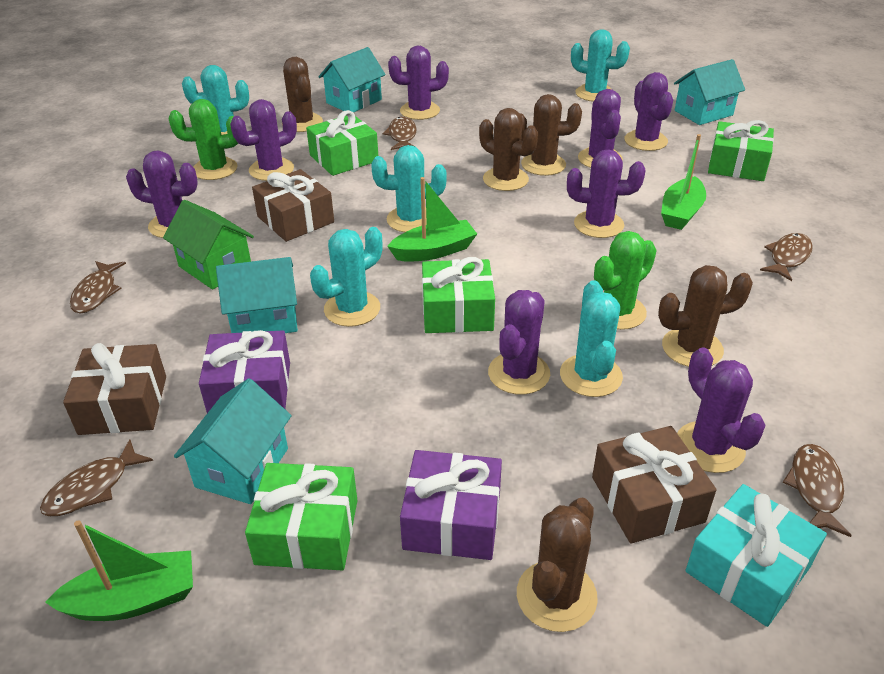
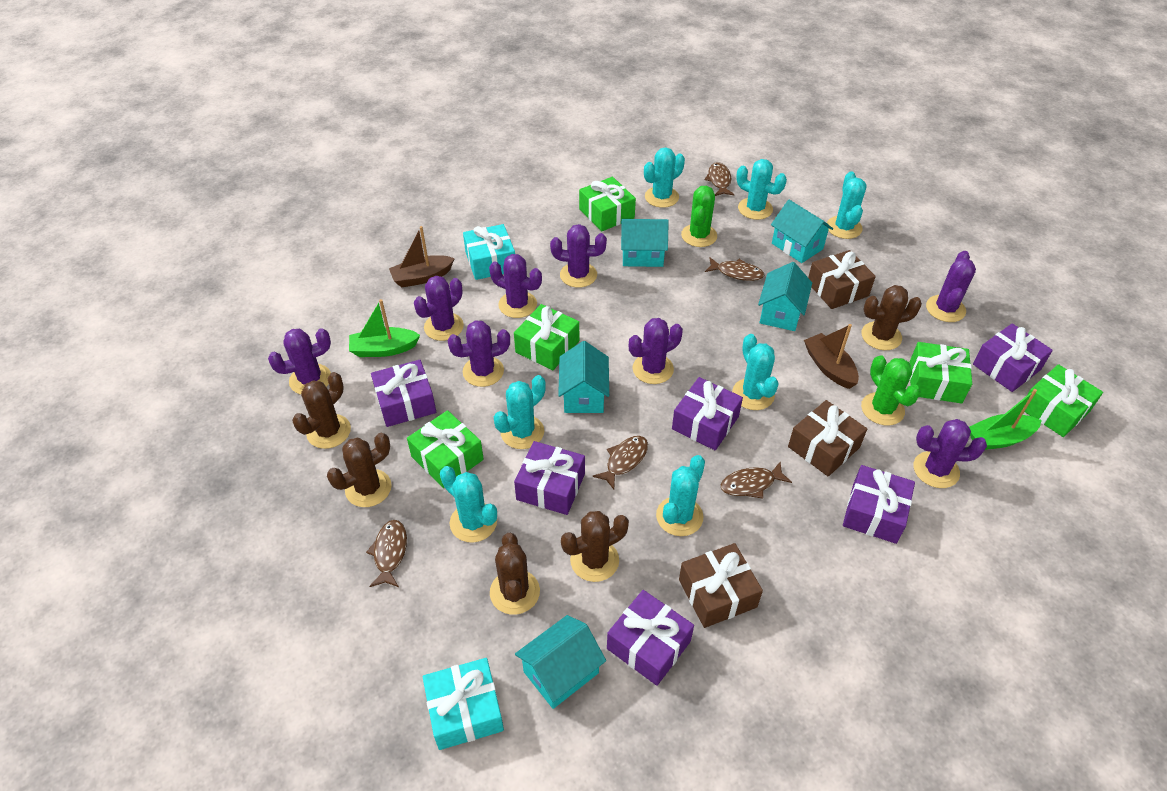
brown boat: 0 -> 2
green boat: 3 -> 2
green gift: 4 -> 5
green house: 1 -> 0
purple gift: 2 -> 6
turquoise cactus: 5 -> 7
turquoise gift: 1 -> 2
turquoise house: 4 -> 5

